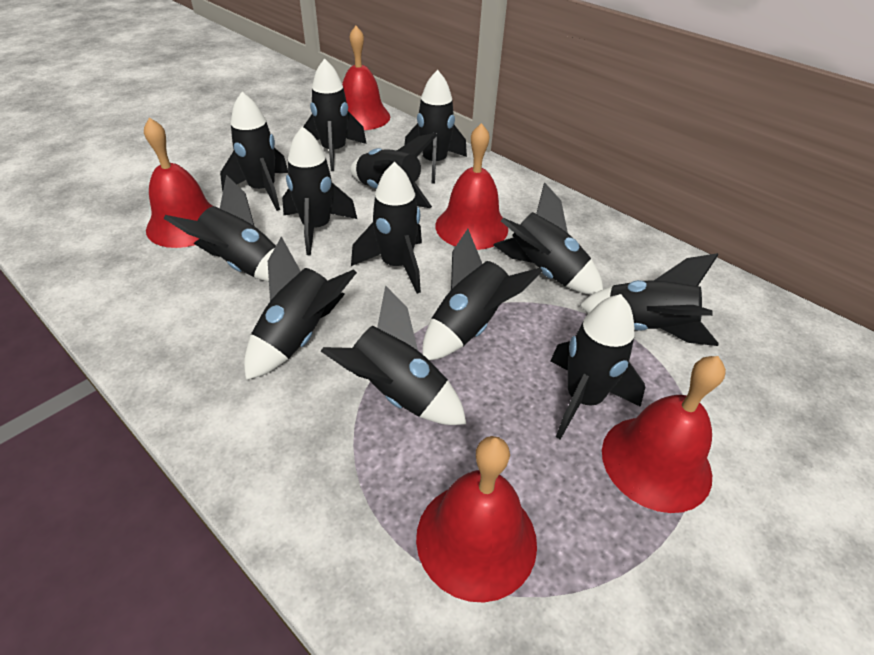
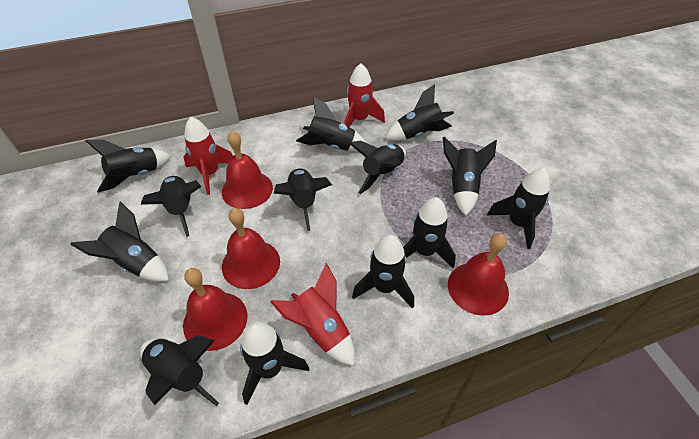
red bell: 5 -> 4
red rocket: 0 -> 3

